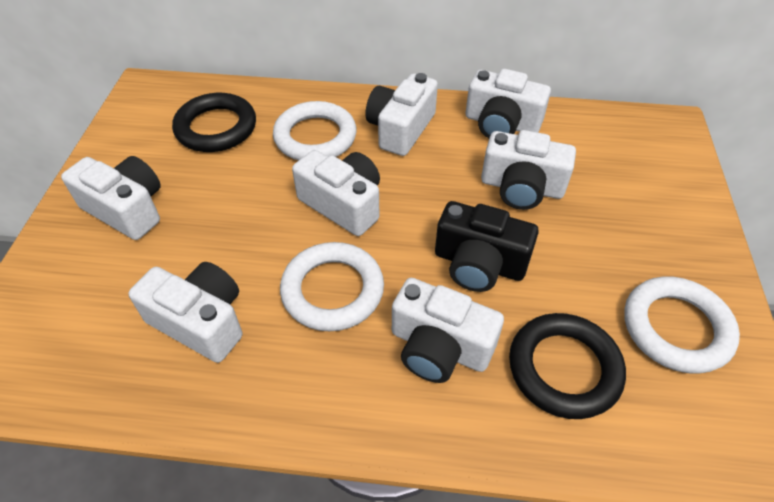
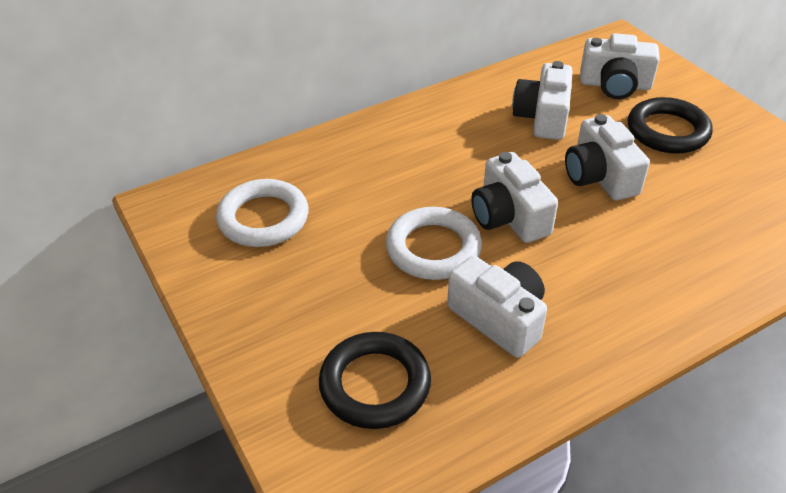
black camera: 1 -> 0
white camera: 7 -> 5
white ring: 3 -> 2

